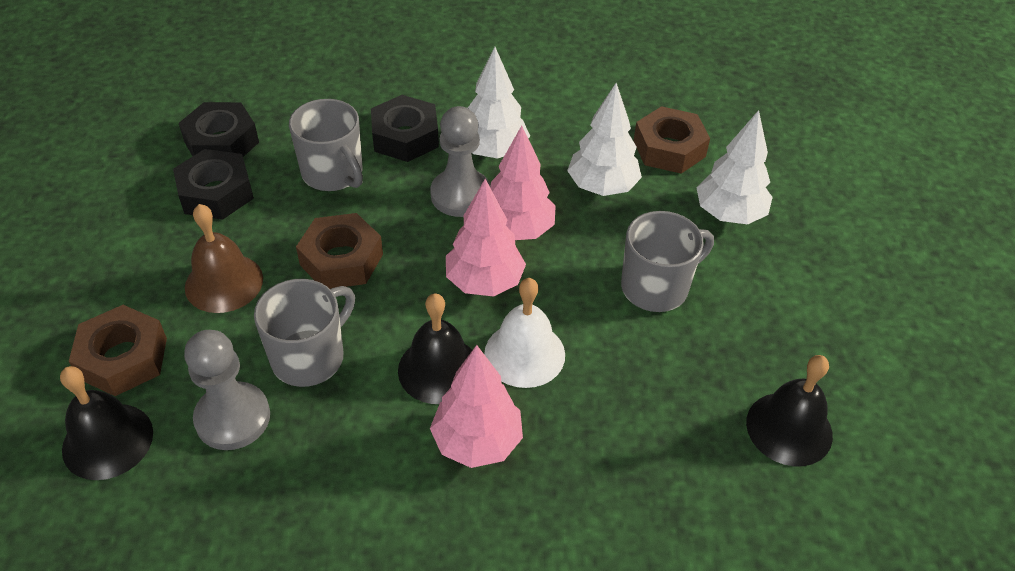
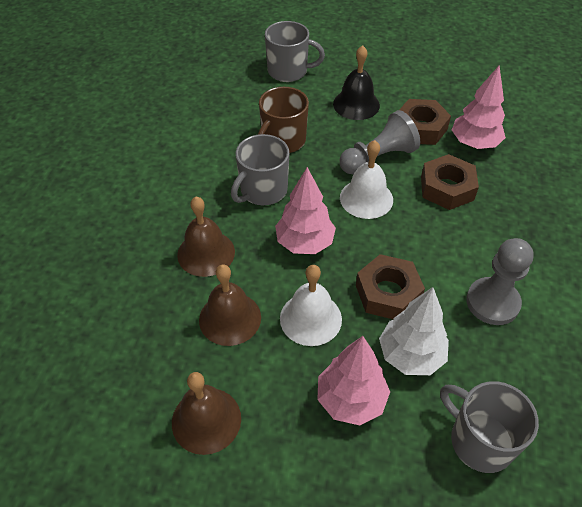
black bell: 3 -> 1
black nut: 3 -> 0
brown bell: 1 -> 3
brown mug: 0 -> 1
white bell: 1 -> 2
white tree: 3 -> 1

